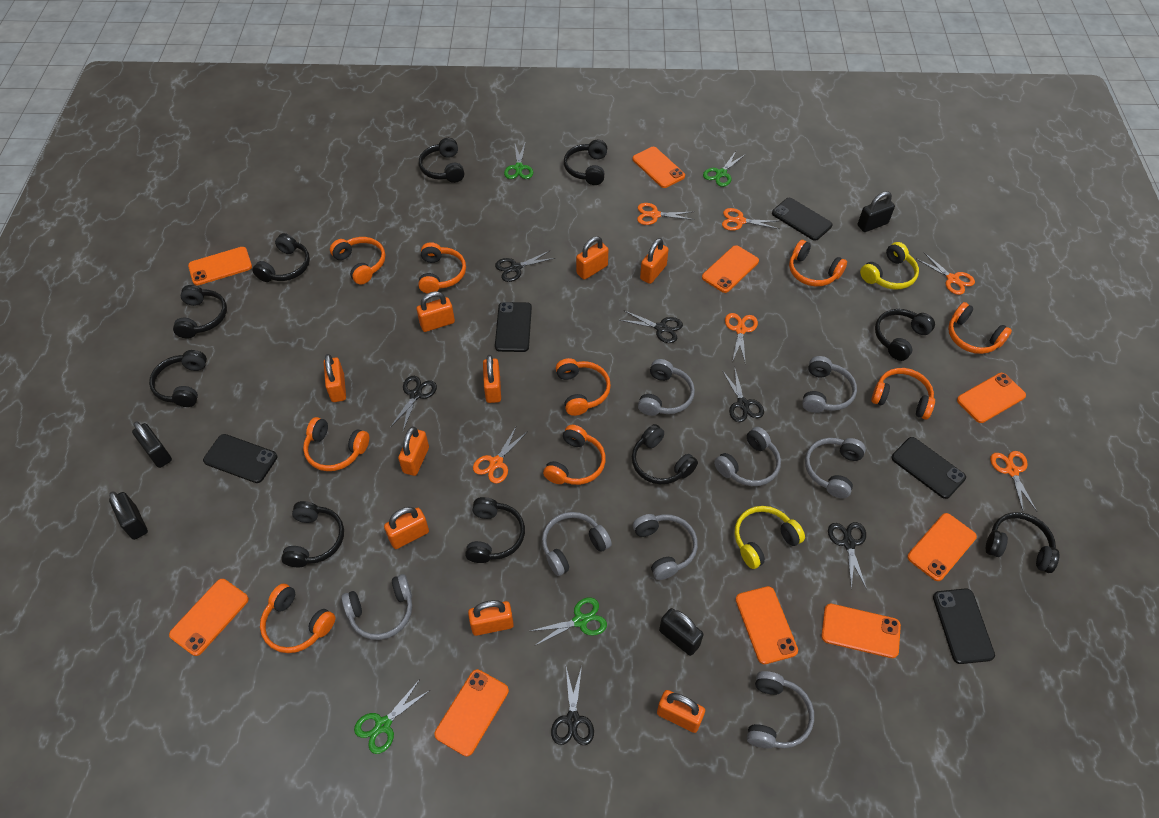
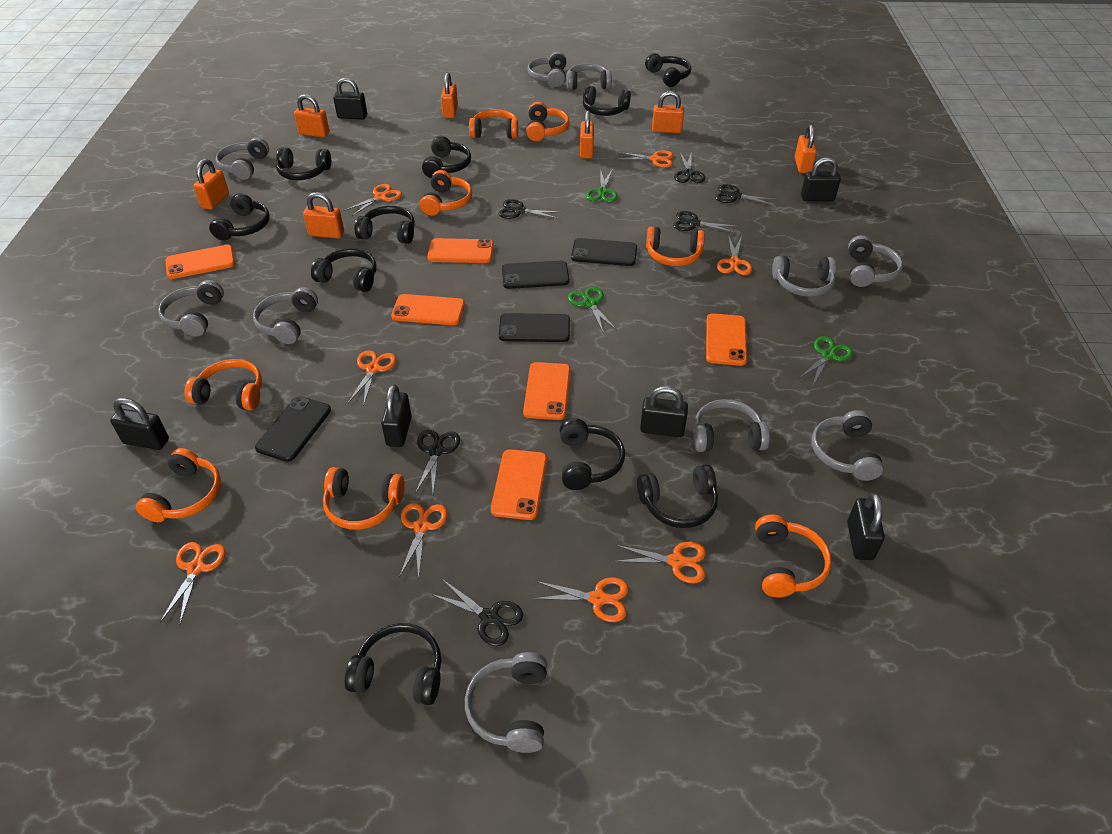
black padlock: 4 -> 6
black phone: 5 -> 4
green scissors: 4 -> 3
grey headphones: 8 -> 10
orange headphones: 9 -> 8
orange padlock: 9 -> 7
orange phone: 9 -> 6
orange scissors: 6 -> 8
yellow headphones: 2 -> 0

